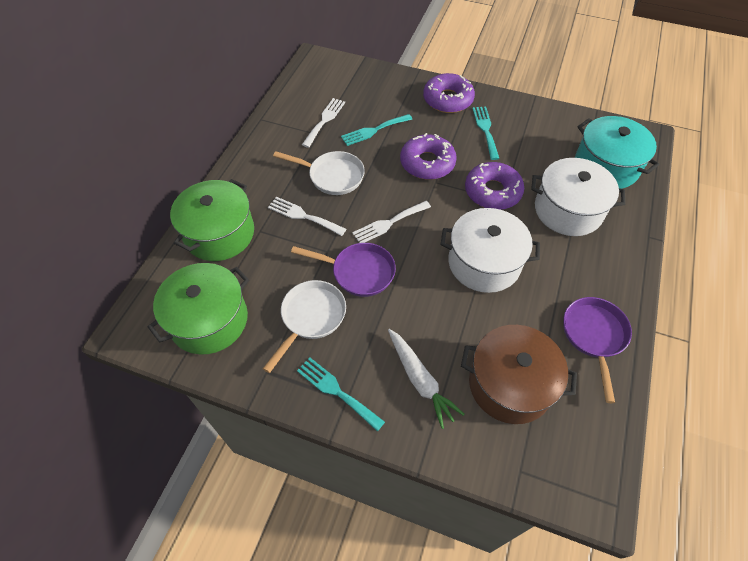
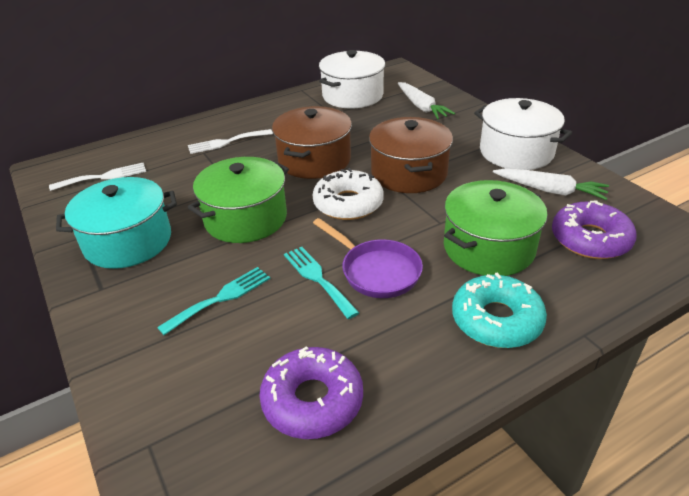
brown pot: 1 -> 2
purple donut: 3 -> 2
purple pan: 2 -> 1
turquoise donut: 0 -> 1
turquoise fork: 3 -> 2
white carrot: 1 -> 2
white donut: 0 -> 1
white fork: 3 -> 2
white pan: 2 -> 0

